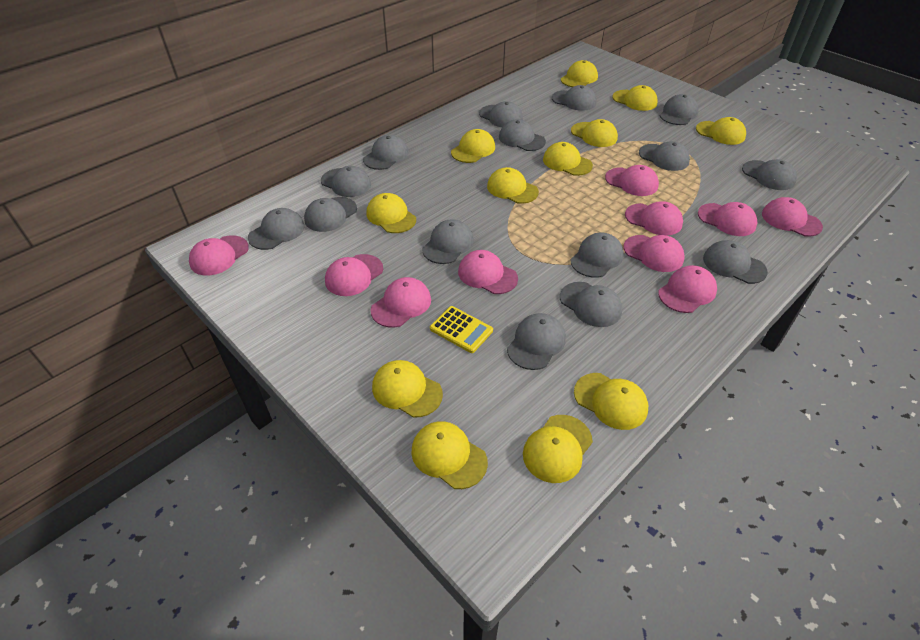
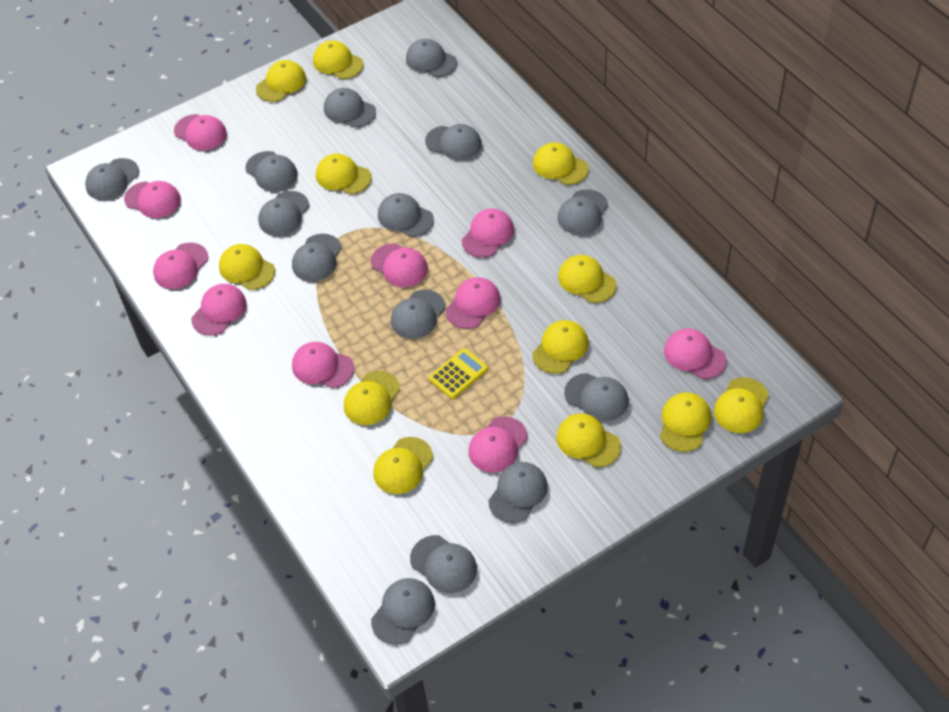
grey cap: 15 -> 14

